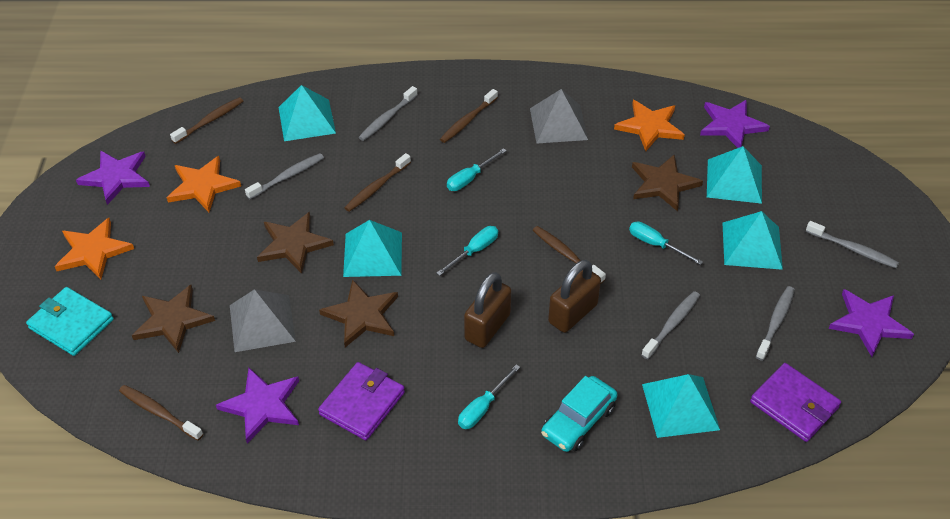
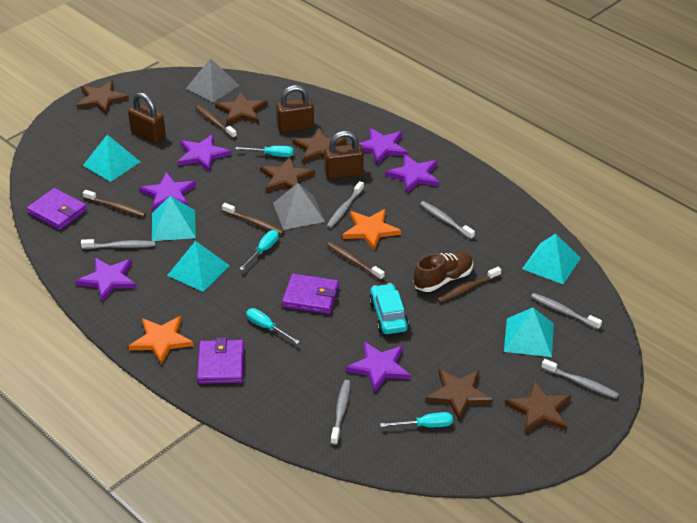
brown padlock: 2 -> 3
brown shoe: 0 -> 1
brown star: 4 -> 6
grey toothbrush: 5 -> 6
orange star: 3 -> 2
purple star: 4 -> 6
purple wallet: 2 -> 3
turquoise wallet: 1 -> 0

